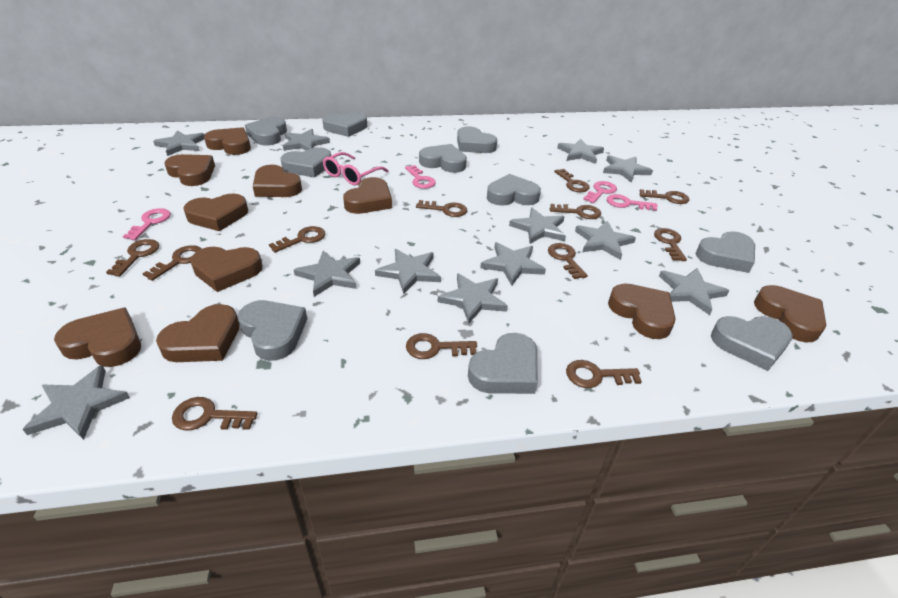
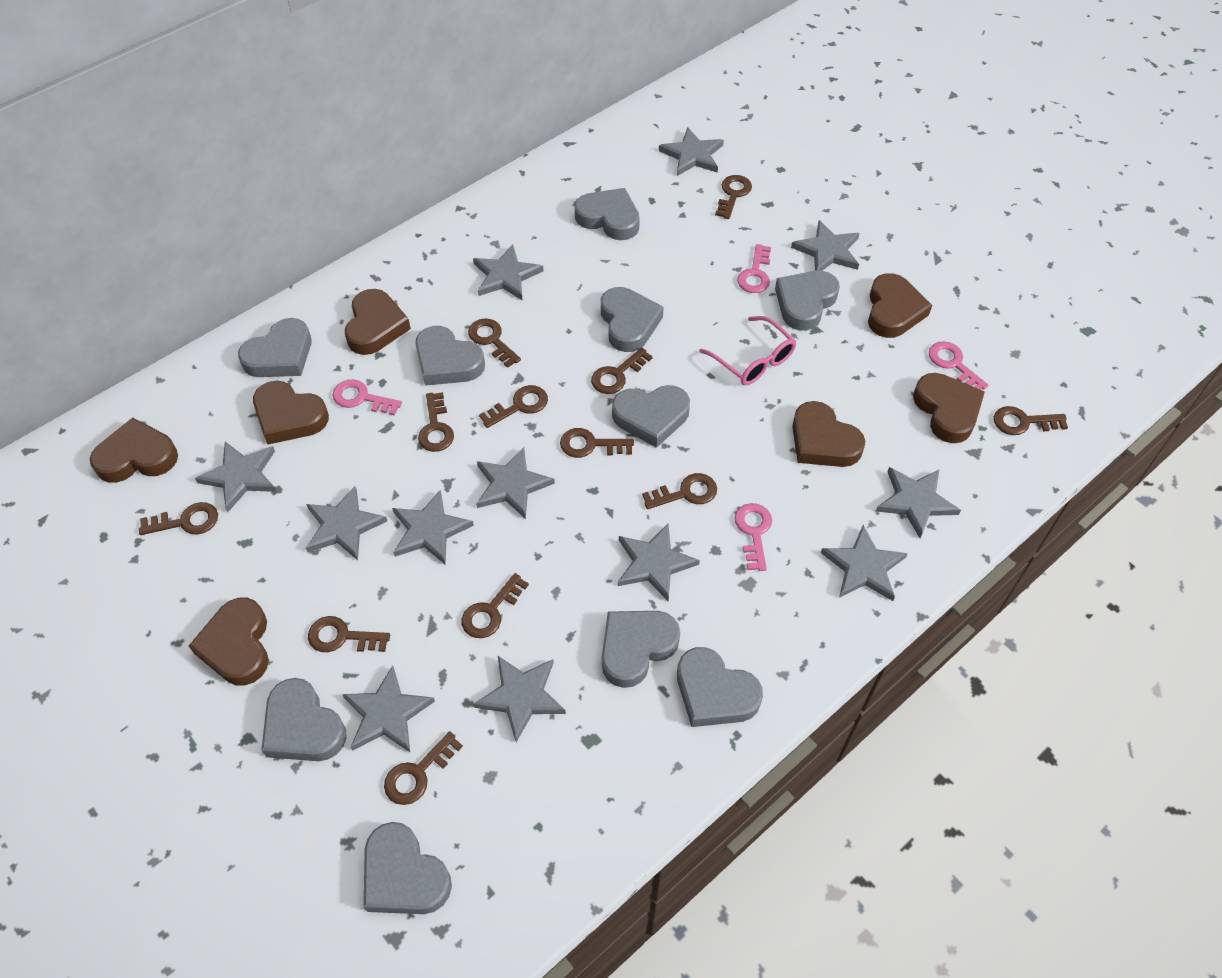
brown heart: 10 -> 7

